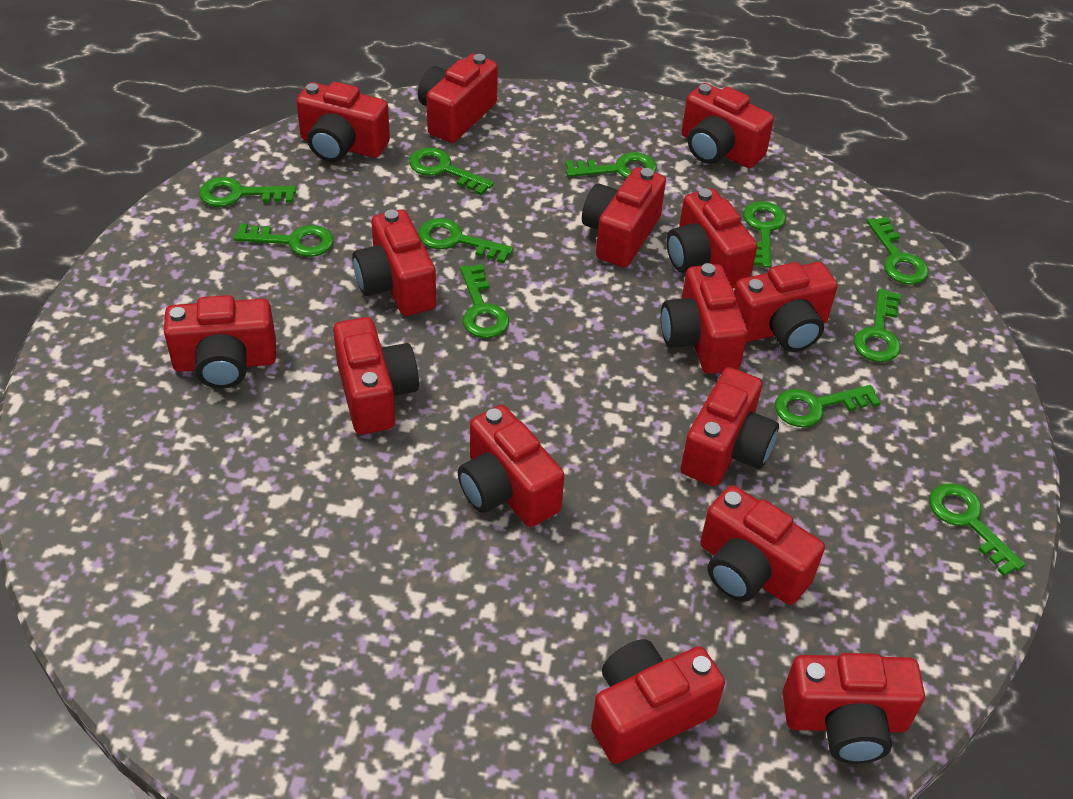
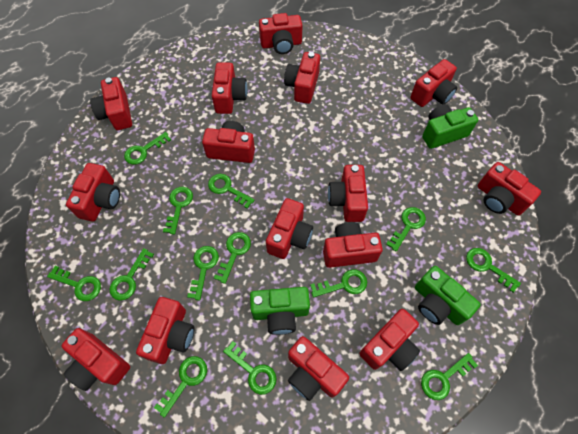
green camera: 0 -> 3
green key: 11 -> 13

